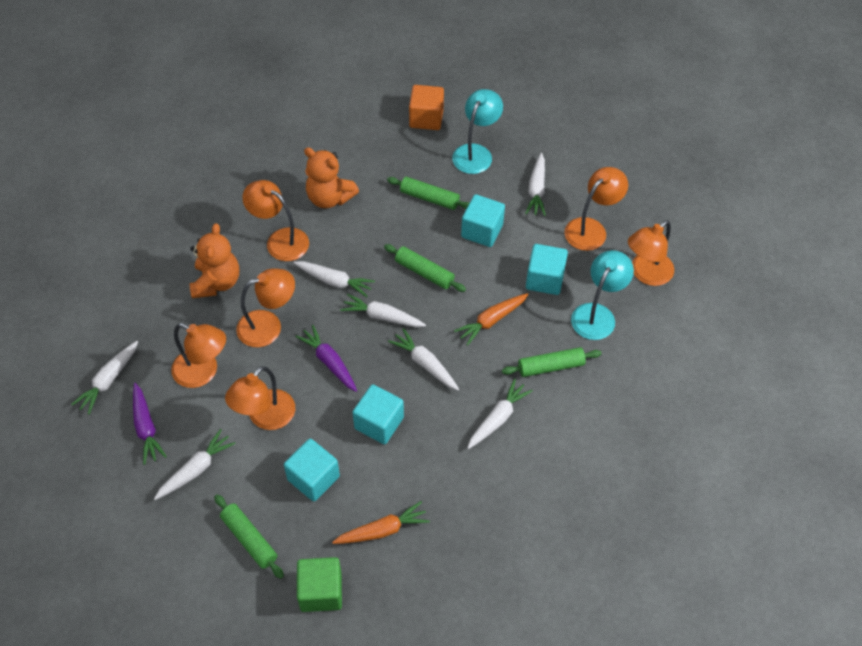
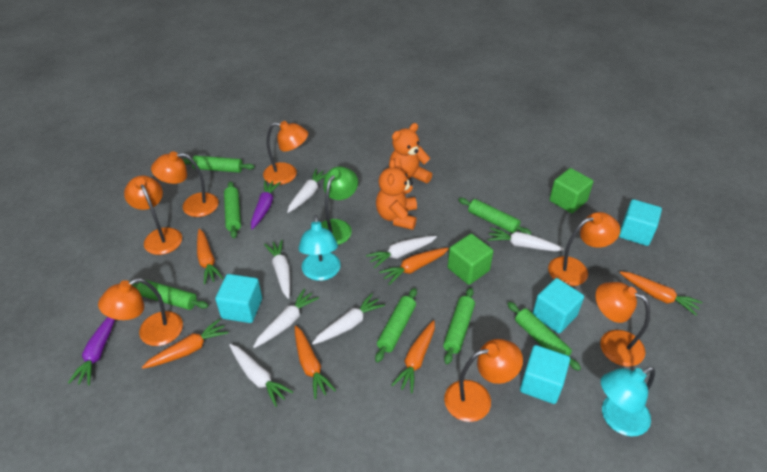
green cube: 1 -> 2
green lamp: 0 -> 1
green rolling pin: 4 -> 7
orange carrot: 2 -> 6
orange cube: 1 -> 0
orange lamp: 6 -> 7

